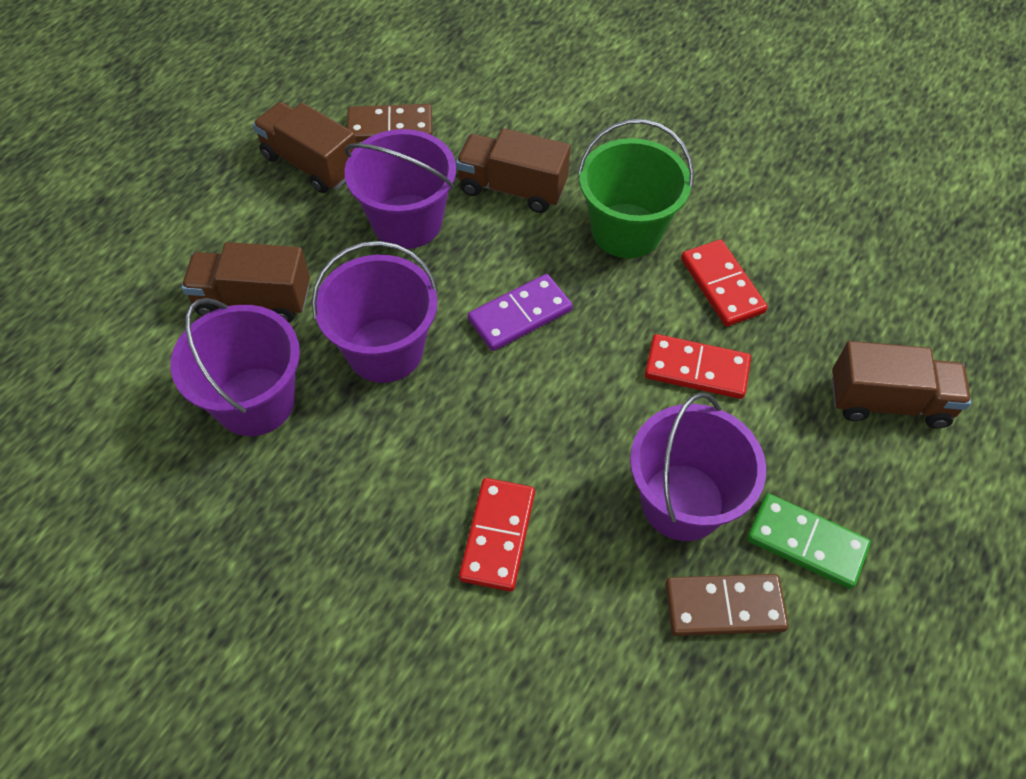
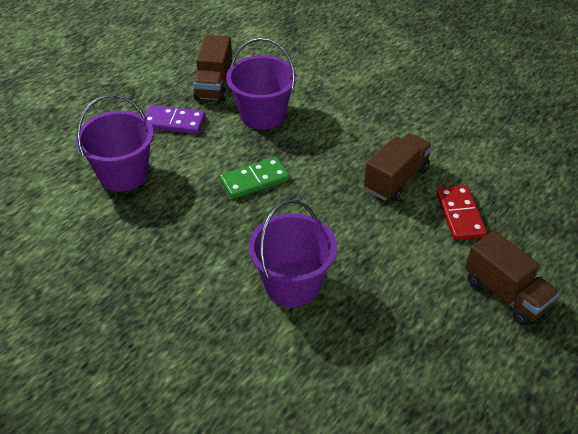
brown domino: 2 -> 0
brown truck: 4 -> 3
green bucket: 1 -> 0
purple bucket: 4 -> 3
red domino: 3 -> 1

